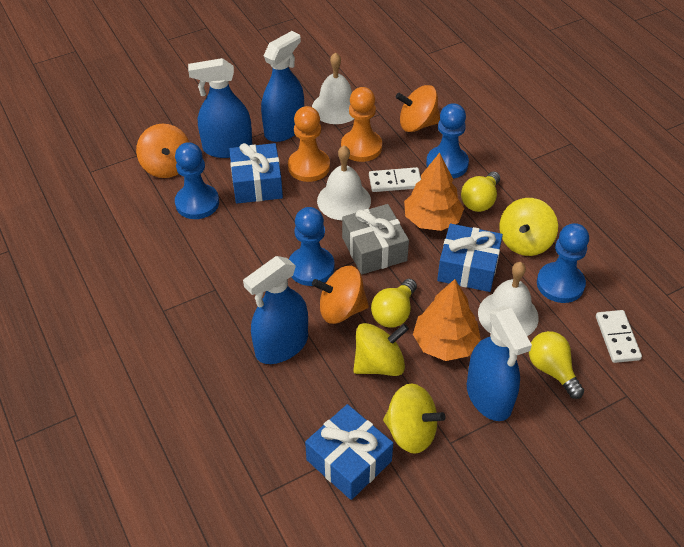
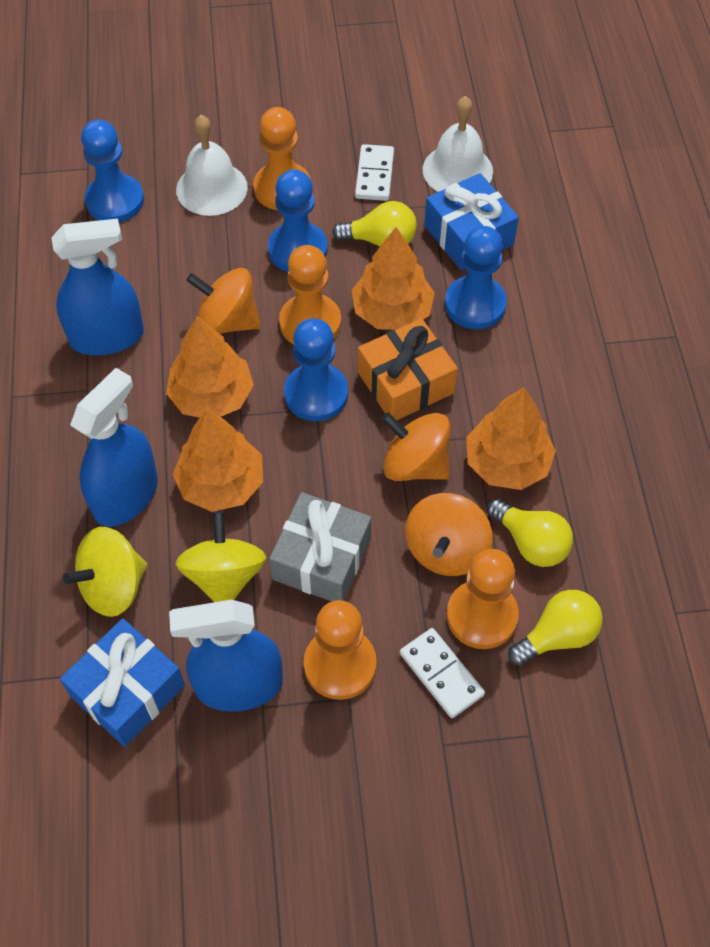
blue gift: 3 -> 2
blue spray bottle: 4 -> 3
orange gift: 0 -> 1
orange pawn: 2 -> 4
orange tree: 2 -> 4
white bell: 3 -> 2
yellow spinning top: 3 -> 2

